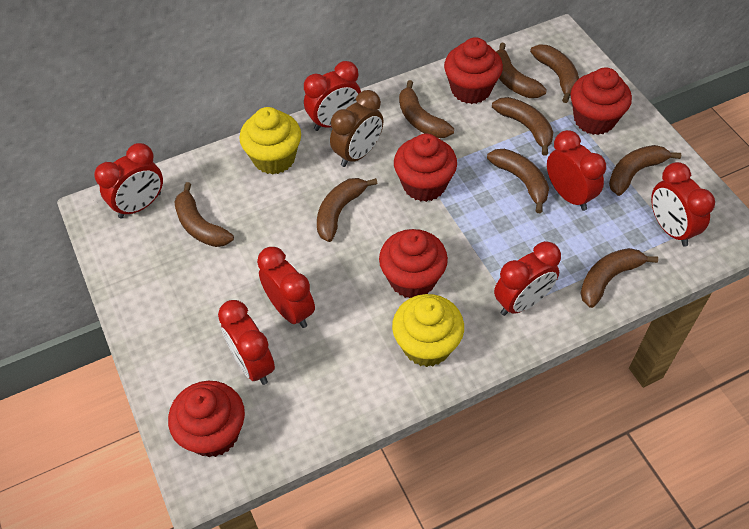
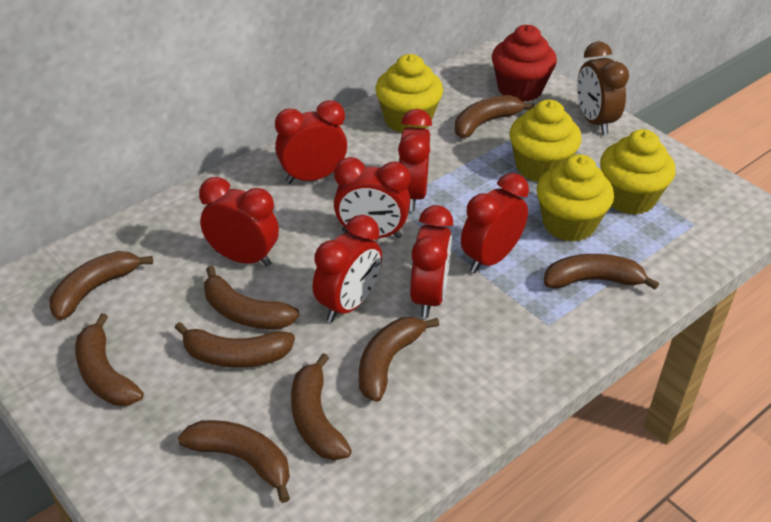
red cupcake: 5 -> 1
yellow cupcake: 2 -> 4

